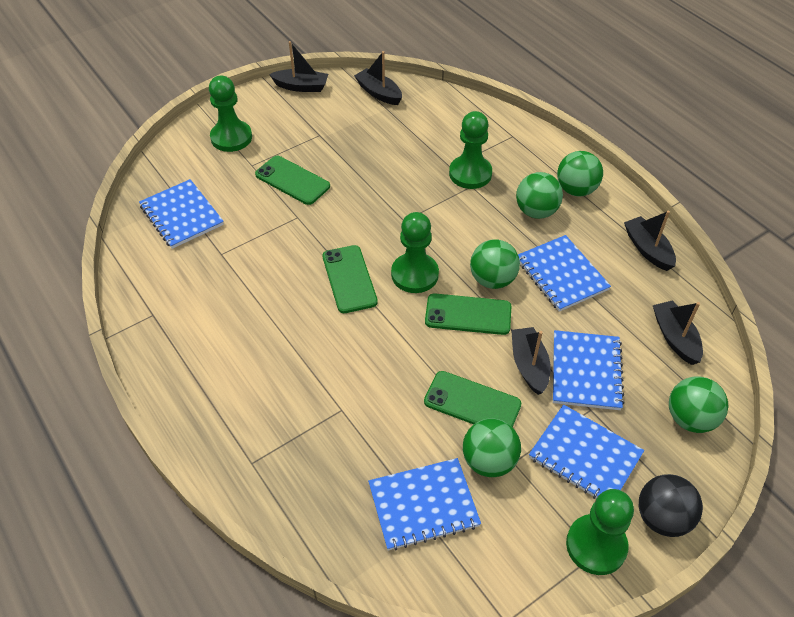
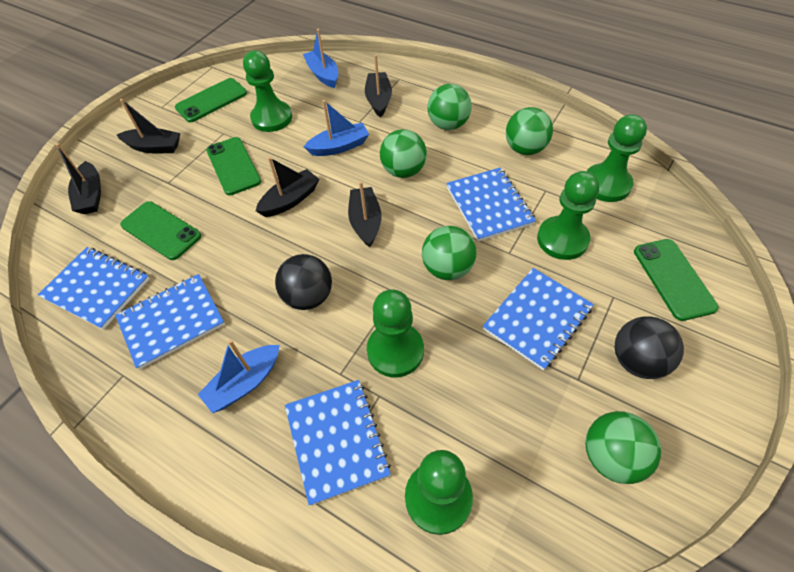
black ball: 1 -> 2
blue boat: 0 -> 3
green pawn: 4 -> 5

